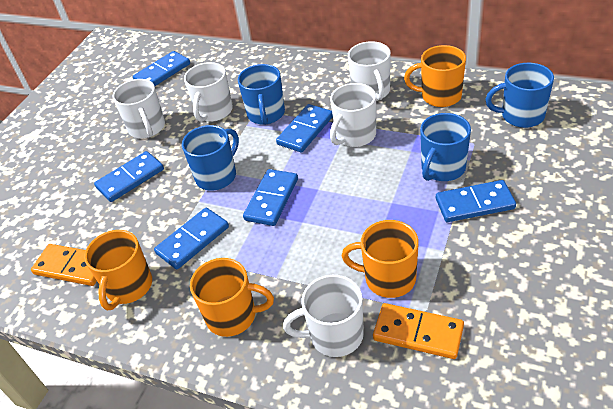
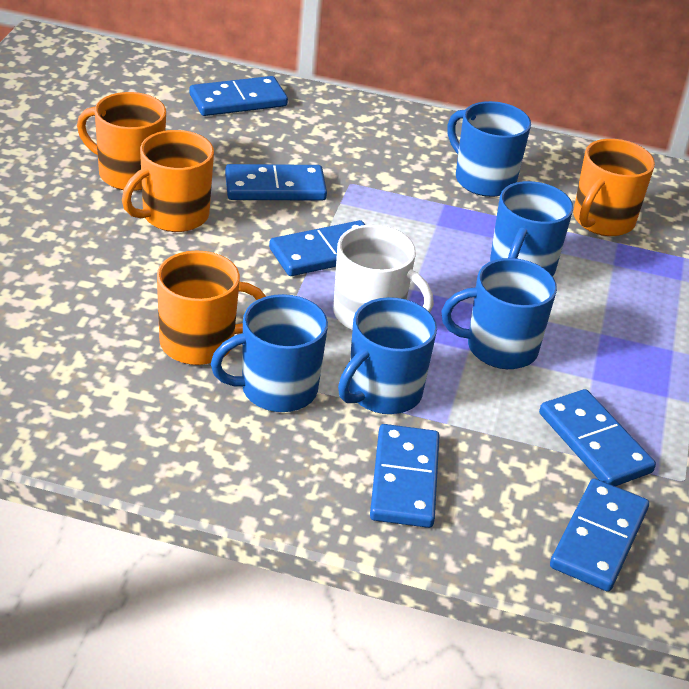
blue mug: 4 -> 5
orange domino: 2 -> 0
white mug: 5 -> 1

